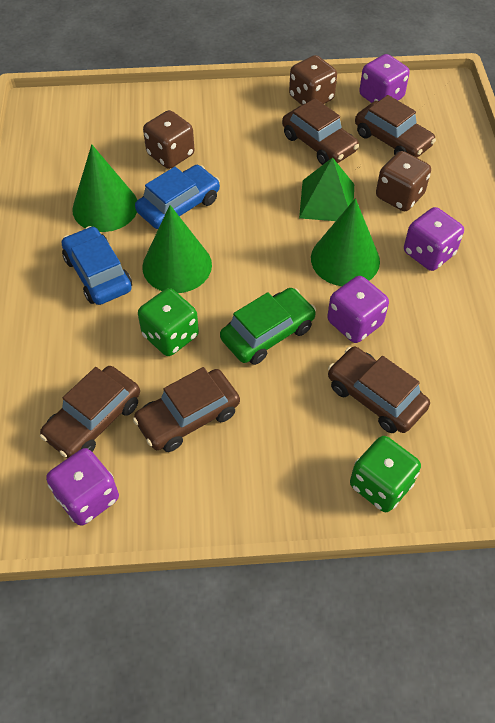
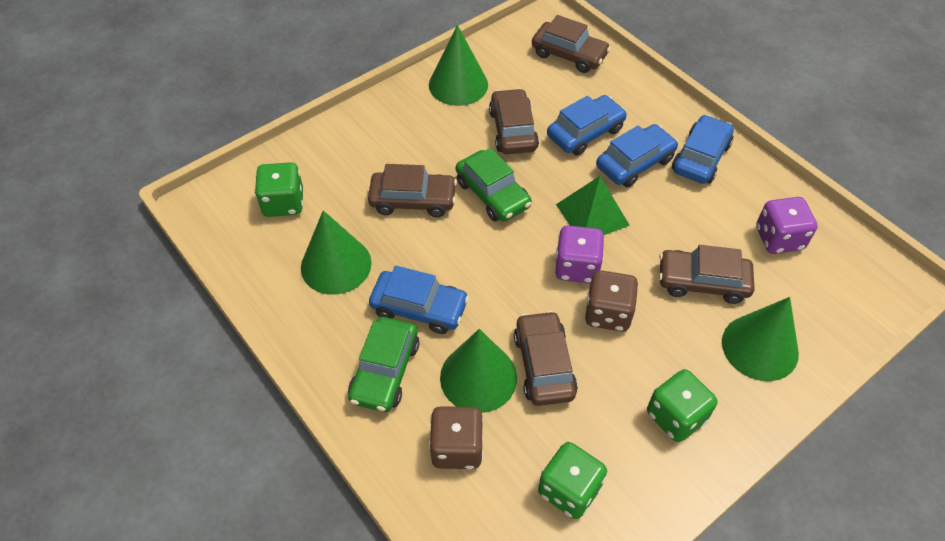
blue car: 2 -> 4
brown dice: 3 -> 2
green car: 1 -> 2
green cone: 3 -> 4
green dice: 2 -> 3
purple dice: 4 -> 2

